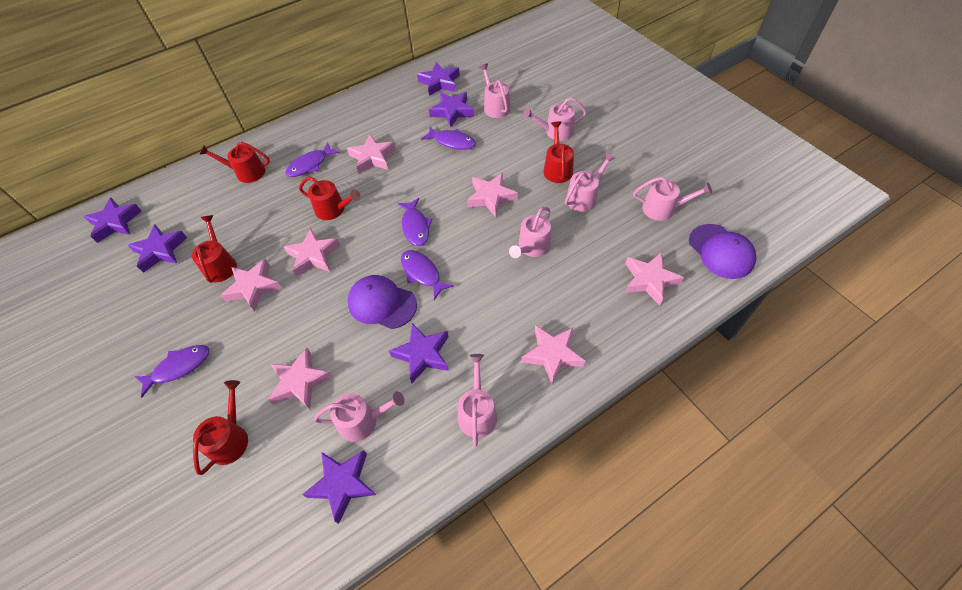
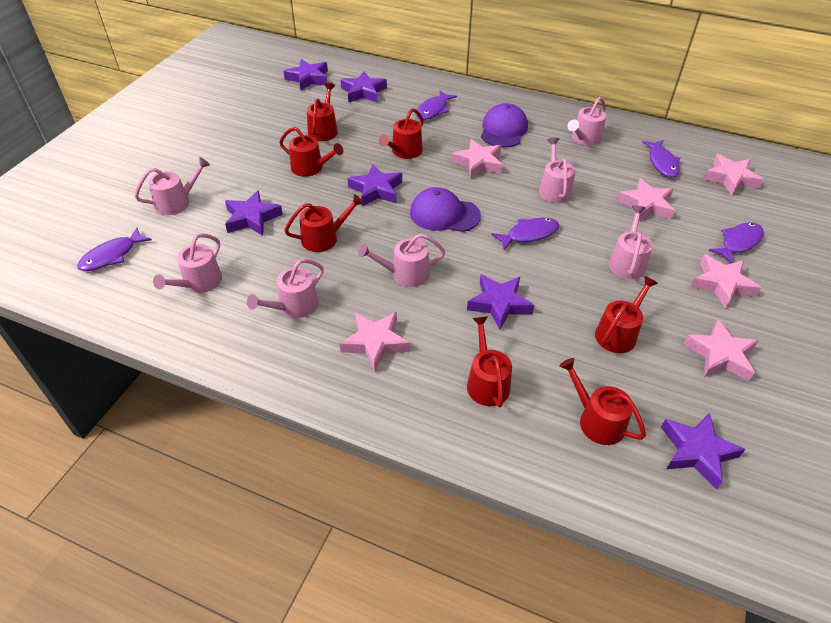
pink star: 7 -> 6
red watering can: 5 -> 7

